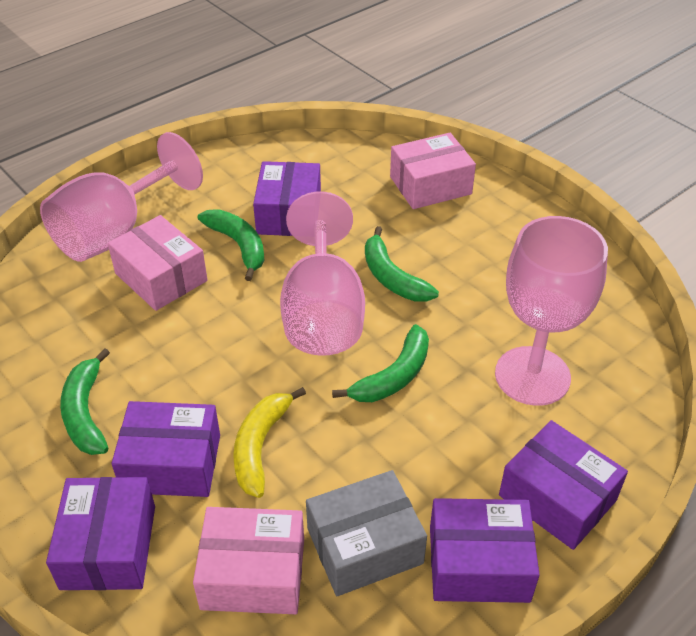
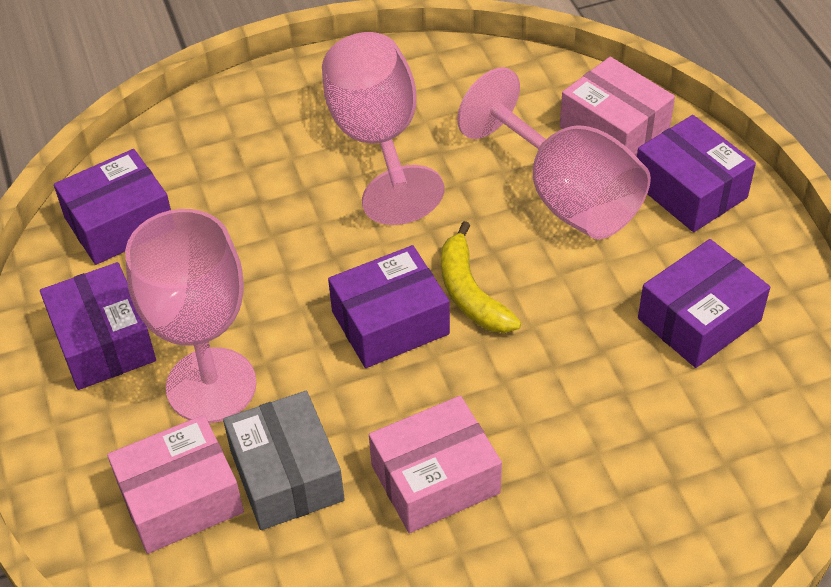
green banana: 4 -> 0

